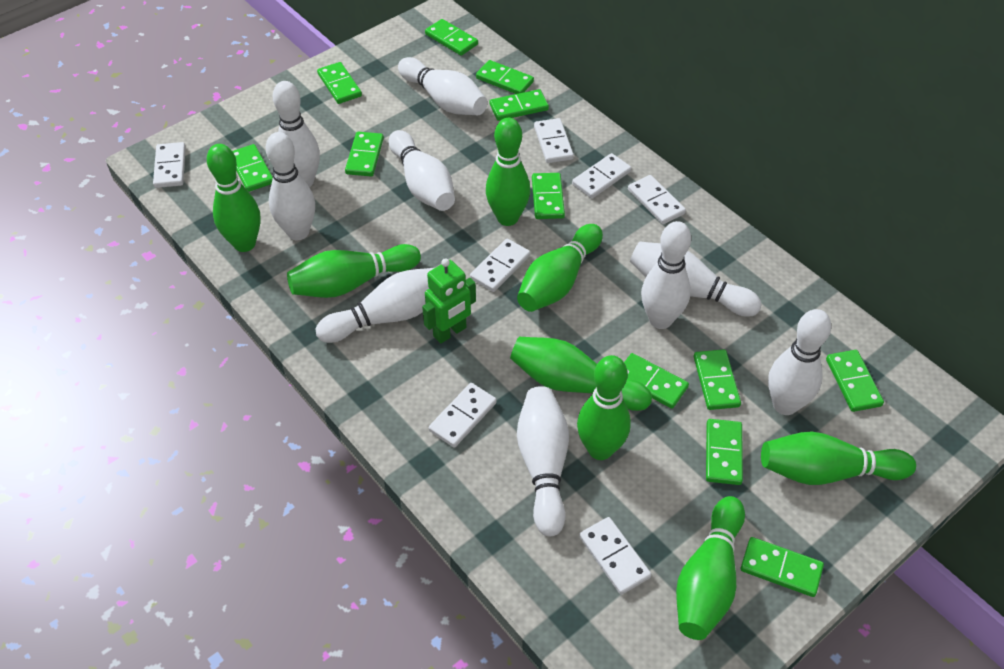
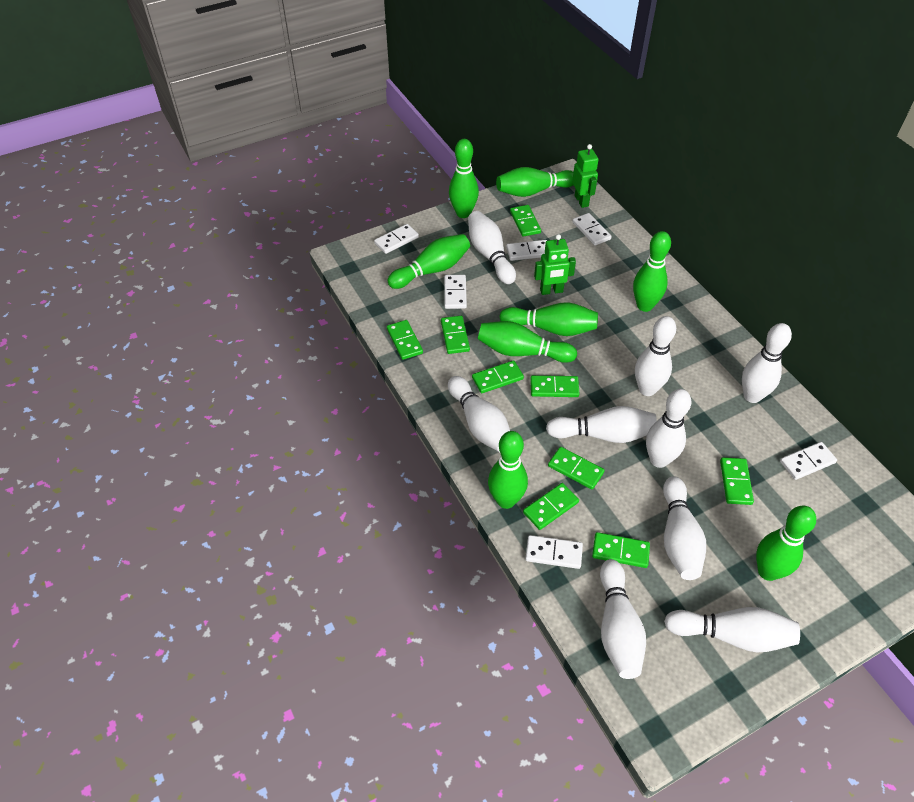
green domino: 12 -> 9
green robot: 1 -> 2
white domino: 7 -> 6

